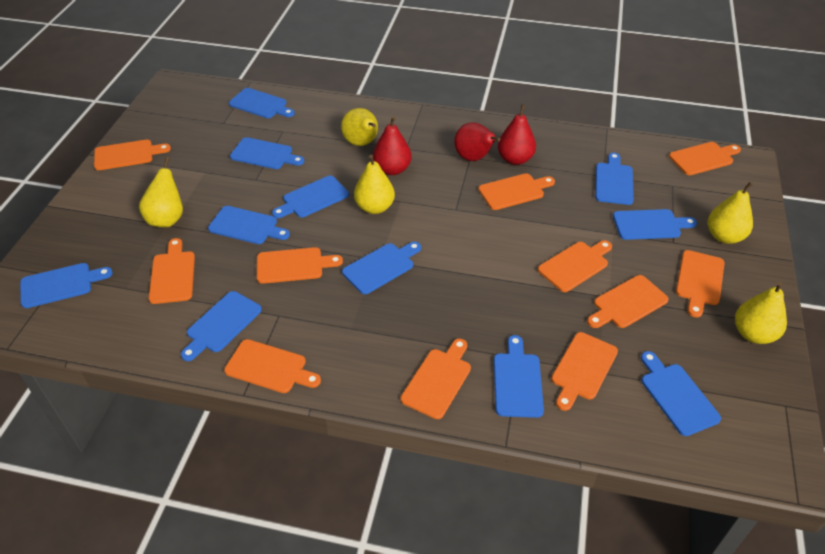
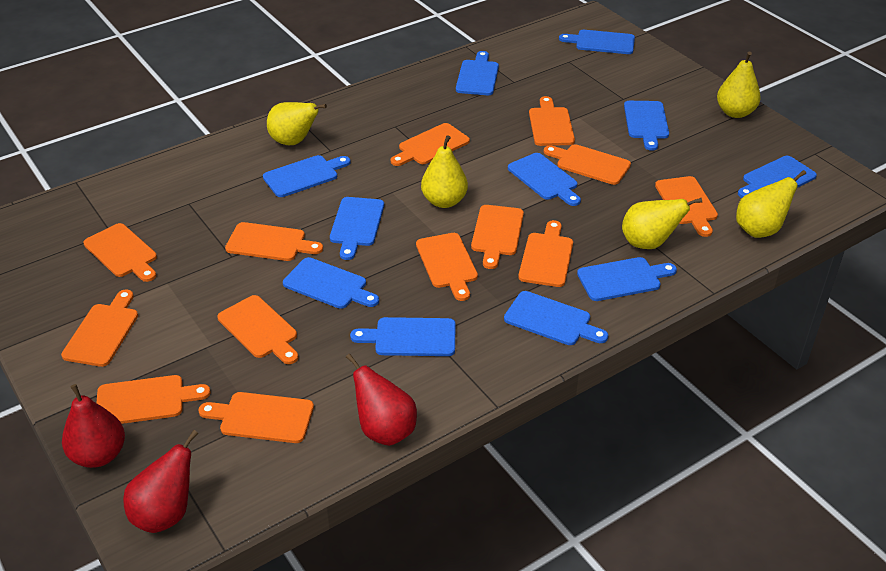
orange cutting board: 11 -> 13

